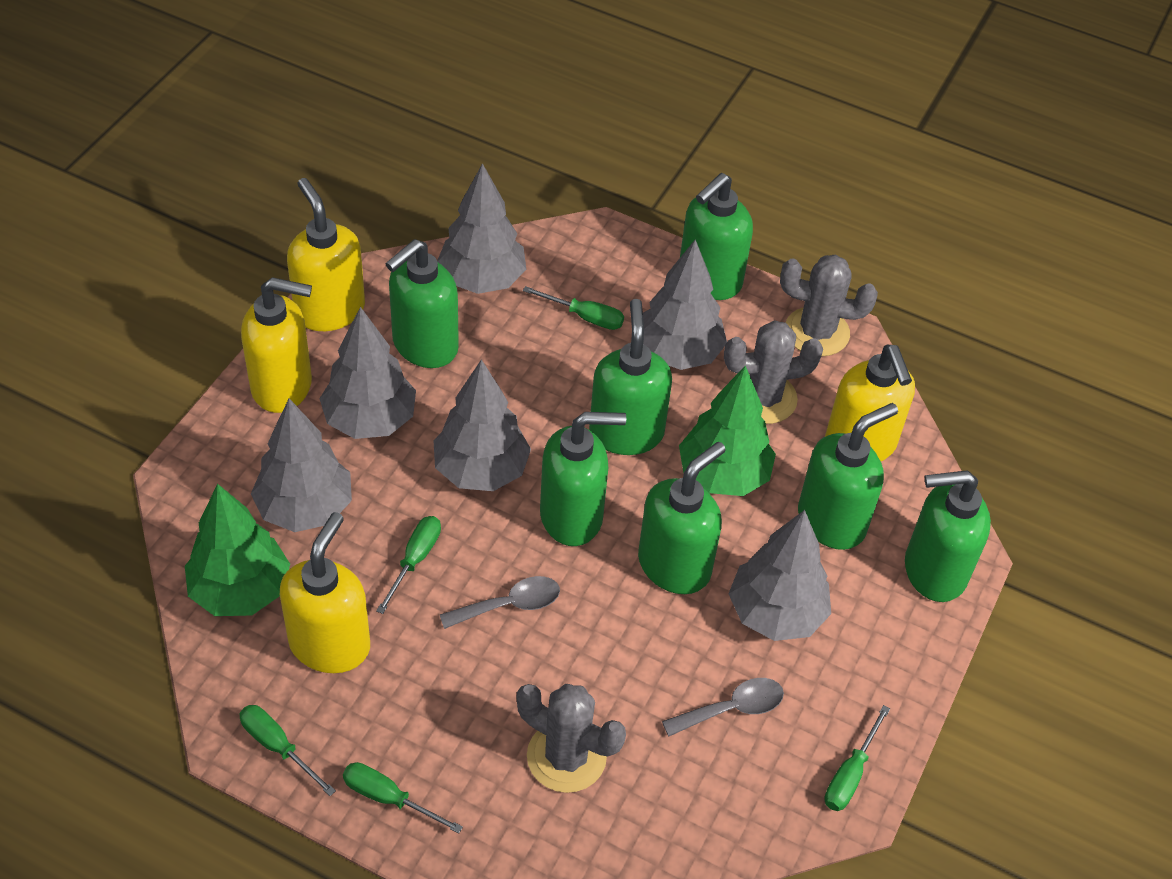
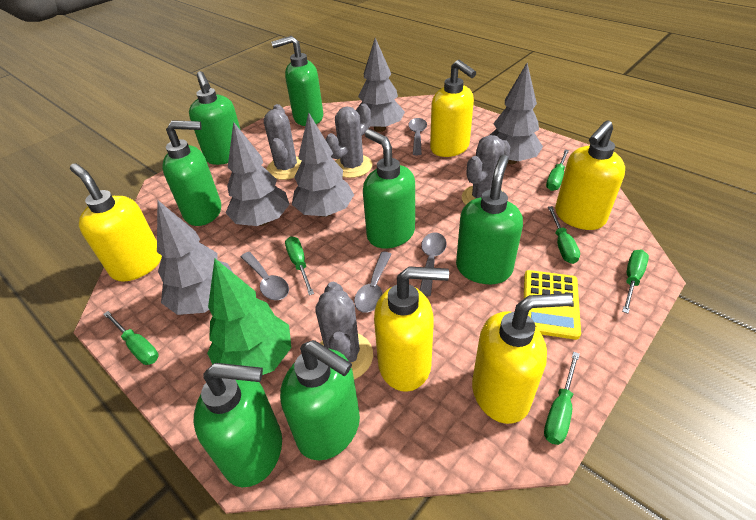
green screwdriver: 5 -> 6
green tree: 2 -> 1
grey cactus: 3 -> 4
grey spoon: 2 -> 4
grey tree: 6 -> 5
yellow calculator: 0 -> 1
yellow soap dispenser: 4 -> 5

